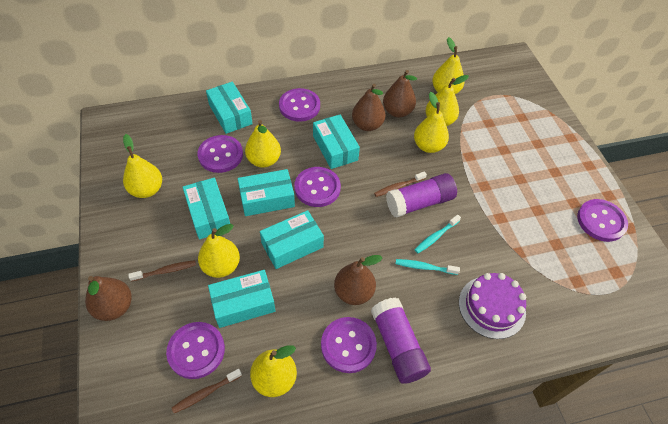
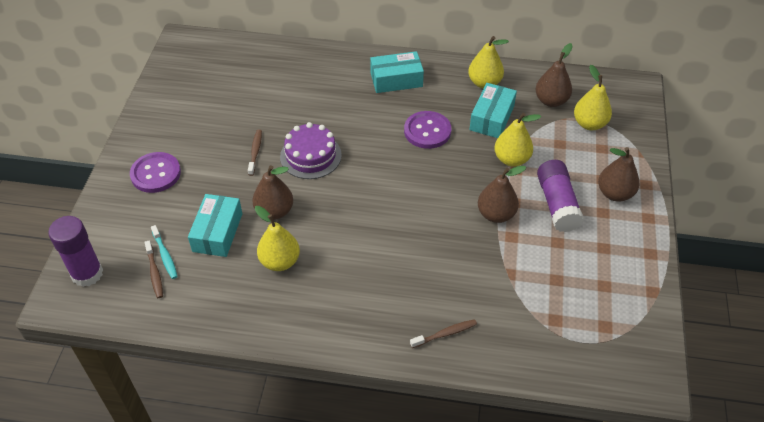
purple button: 6 -> 2
turquoise box: 6 -> 3
turquoise toothbrush: 2 -> 1
yellow pear: 7 -> 4

